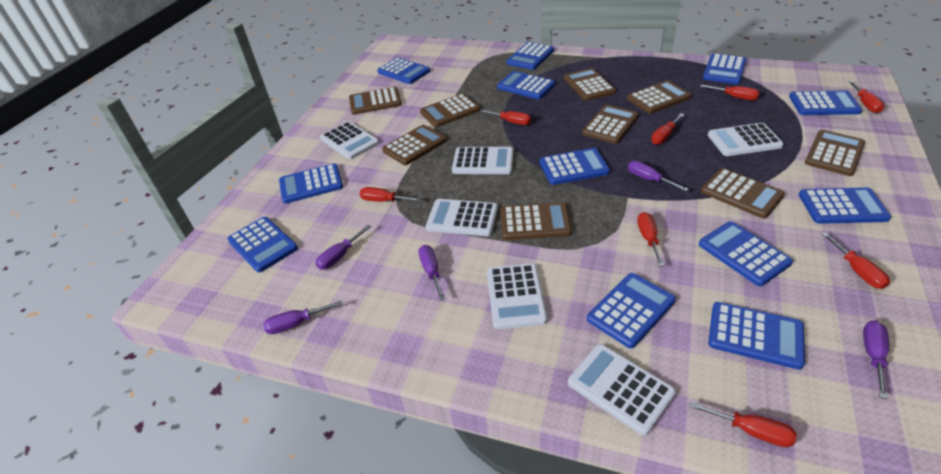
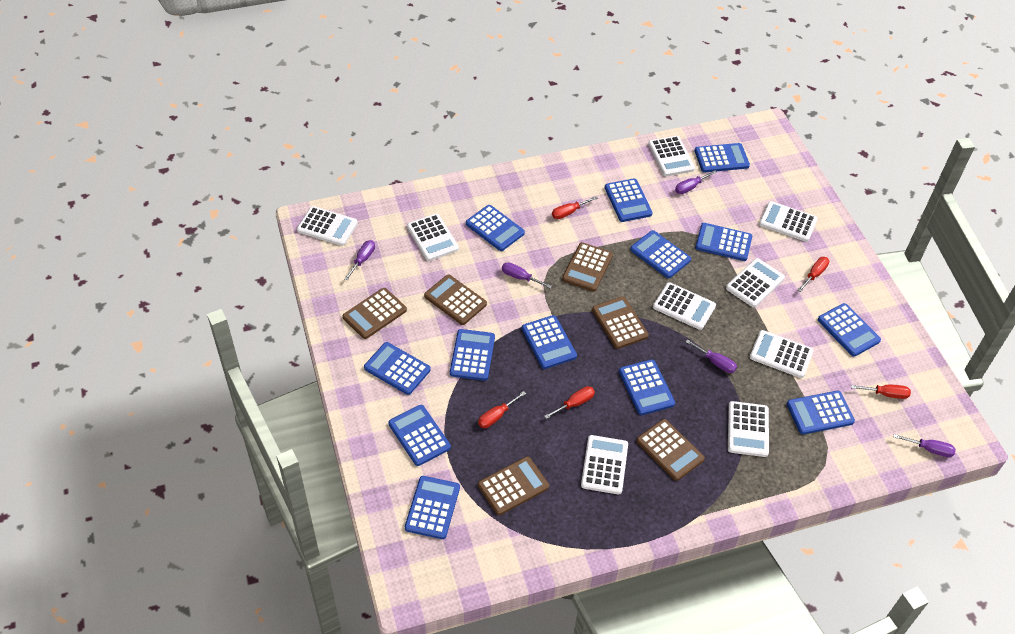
blue calculator: 12 -> 13
brown calculator: 9 -> 6
red screwdriver: 8 -> 5
white calculator: 6 -> 9

